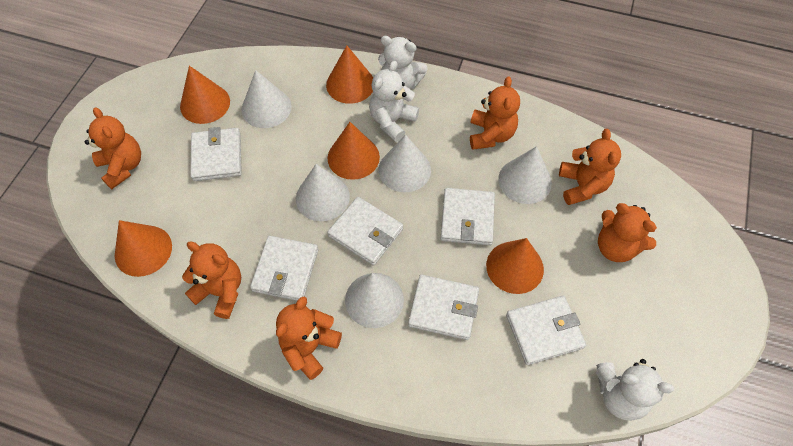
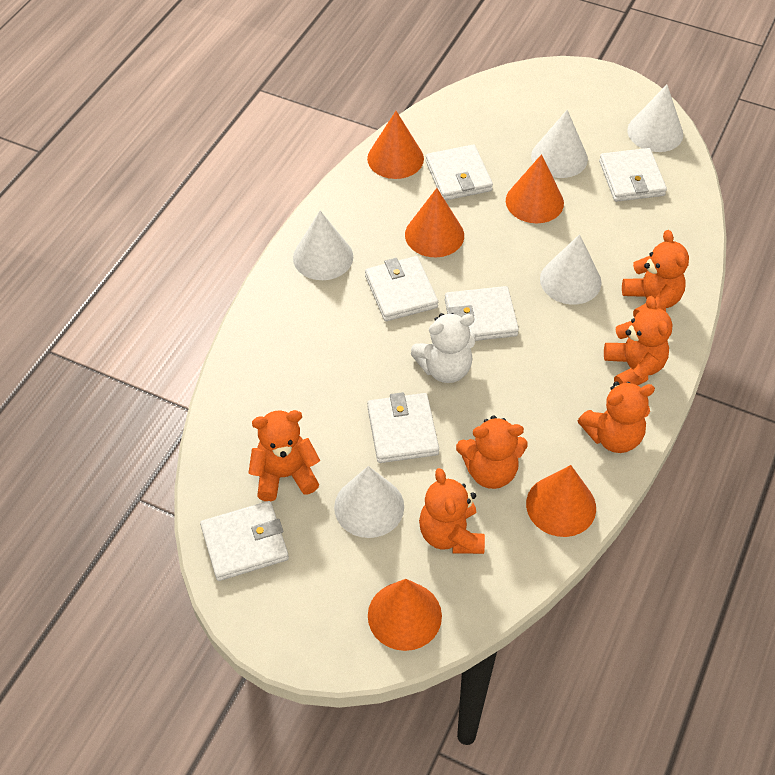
white teddy bear: 3 -> 1

